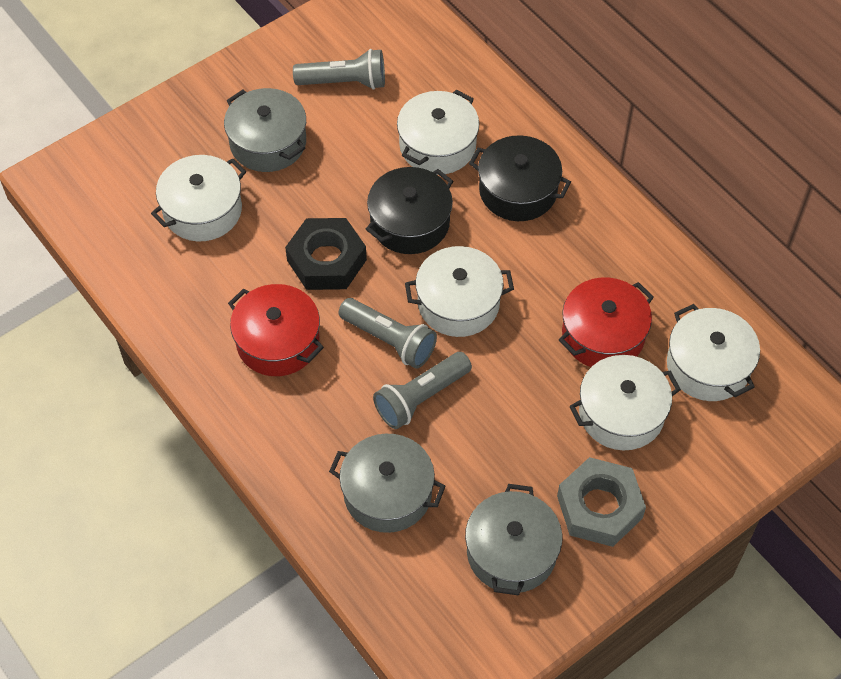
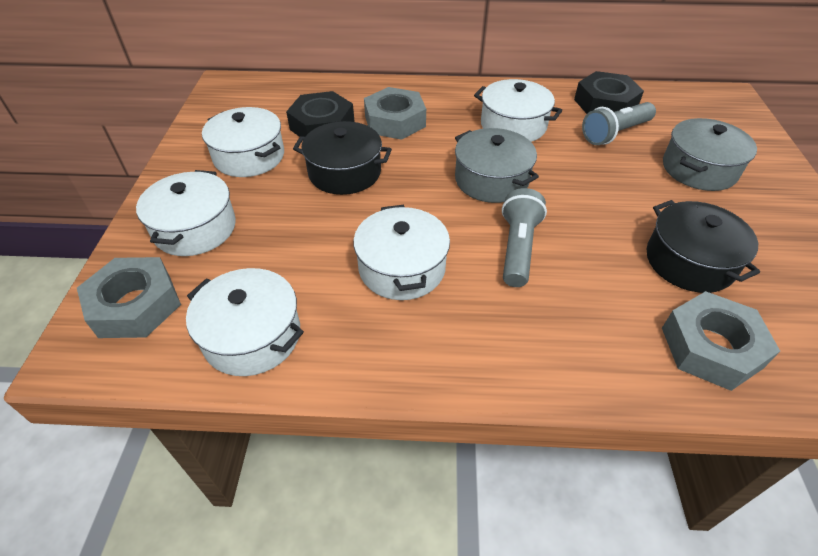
black nut: 1 -> 2
grey flashlight: 3 -> 2
grey nut: 1 -> 3
grey pot: 3 -> 2
red pot: 2 -> 0

